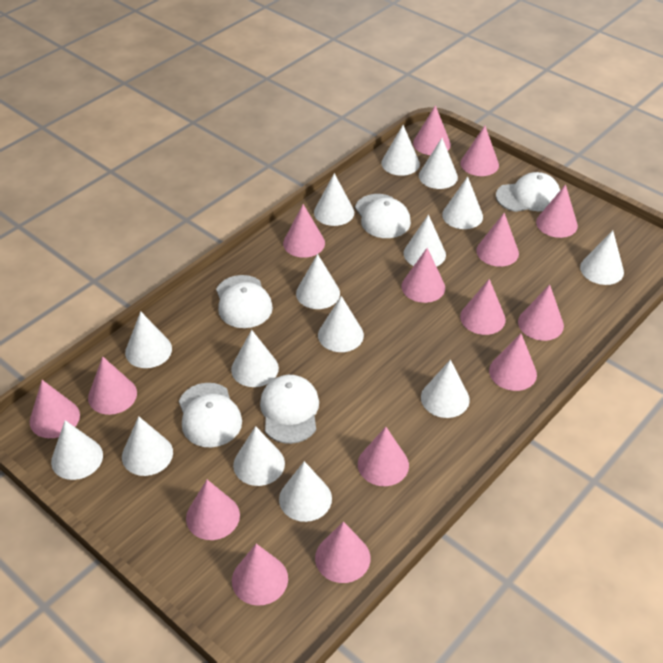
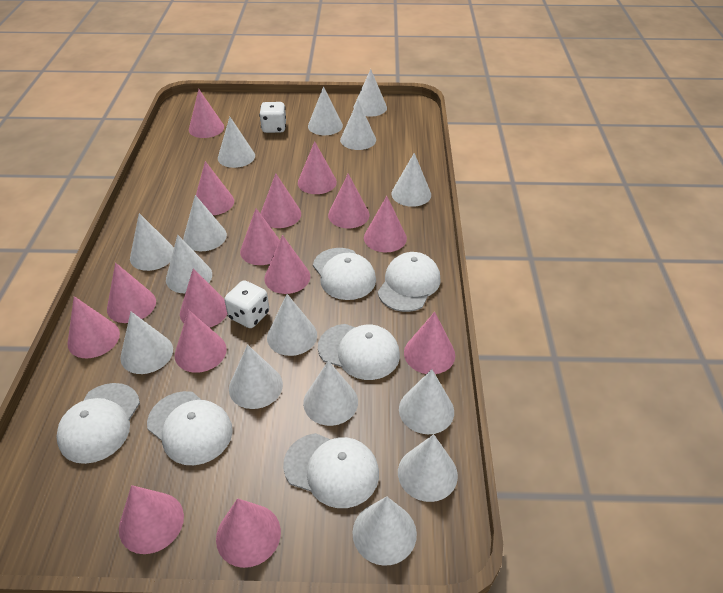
white cap: 5 -> 6
white dice: 0 -> 2

